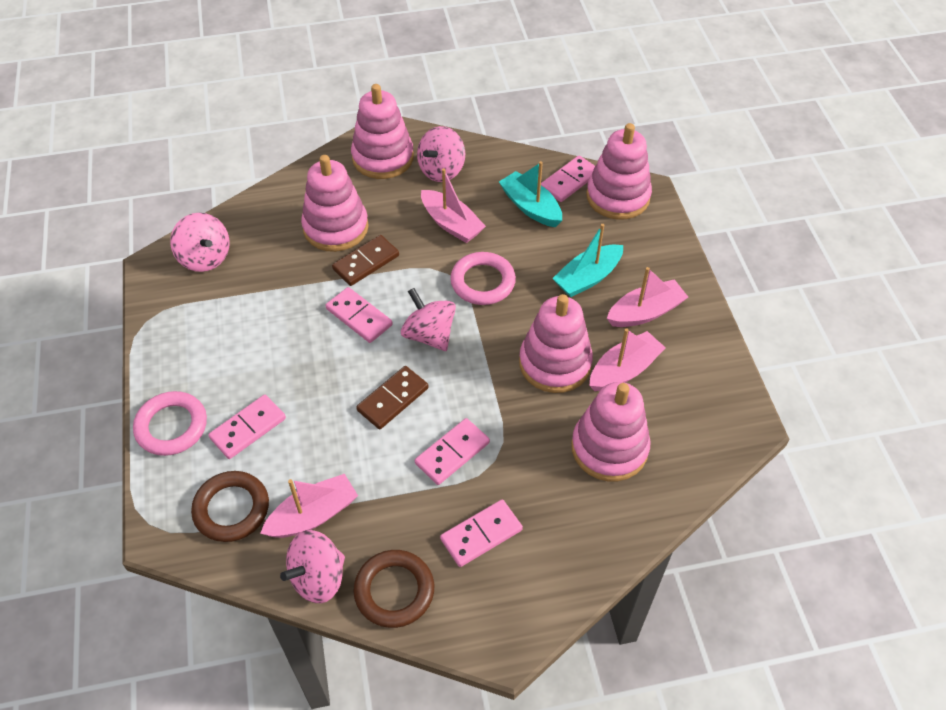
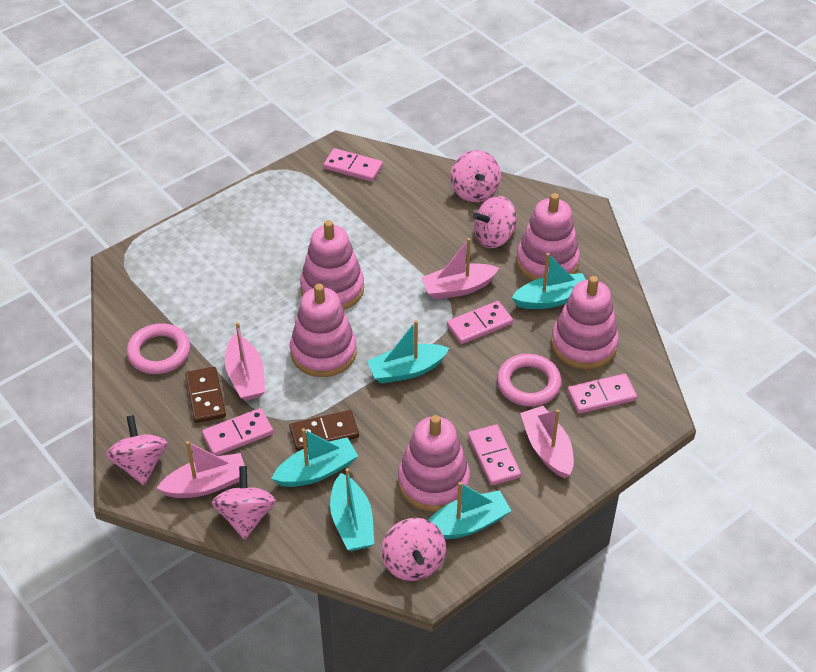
brown ring: 2 -> 0
pink spinning top: 4 -> 5
turquoise boat: 2 -> 5

